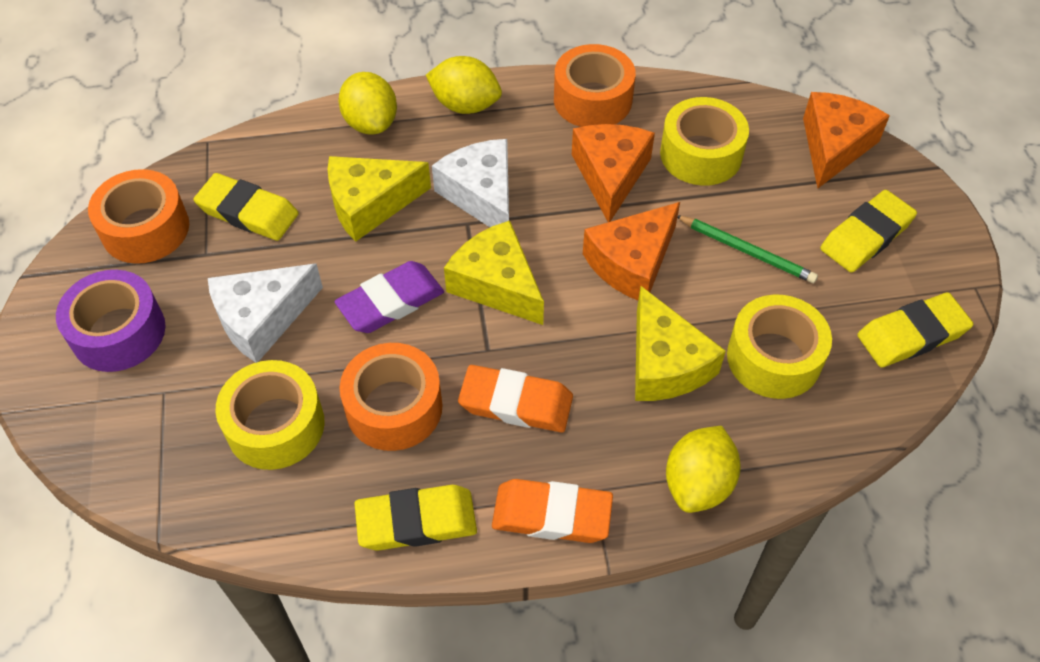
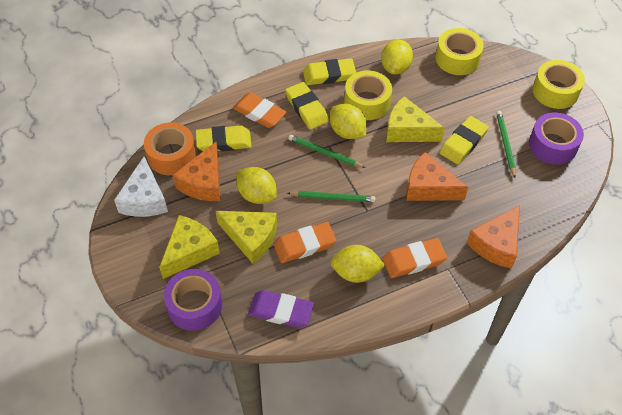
green pencil: 1 -> 3
orange eraser: 2 -> 3
orange tape: 3 -> 1
purple tape: 1 -> 2
white cheese: 2 -> 1
yellow lemon: 3 -> 4

